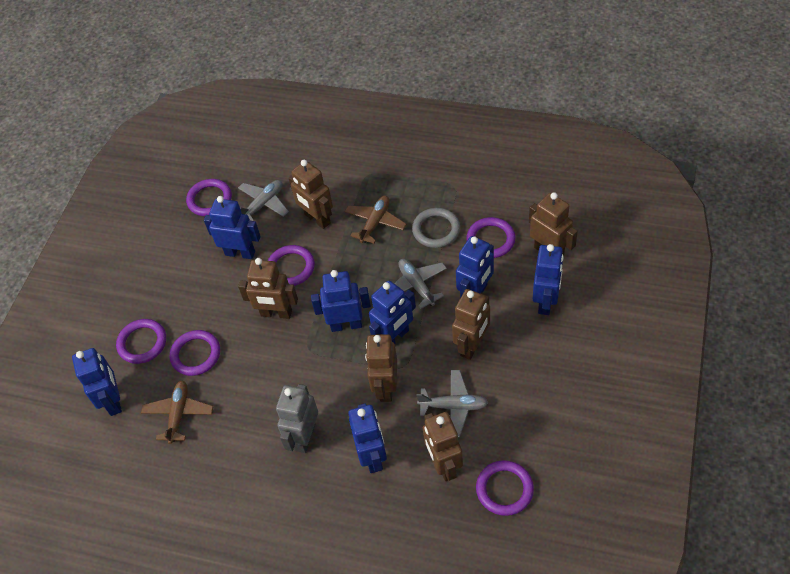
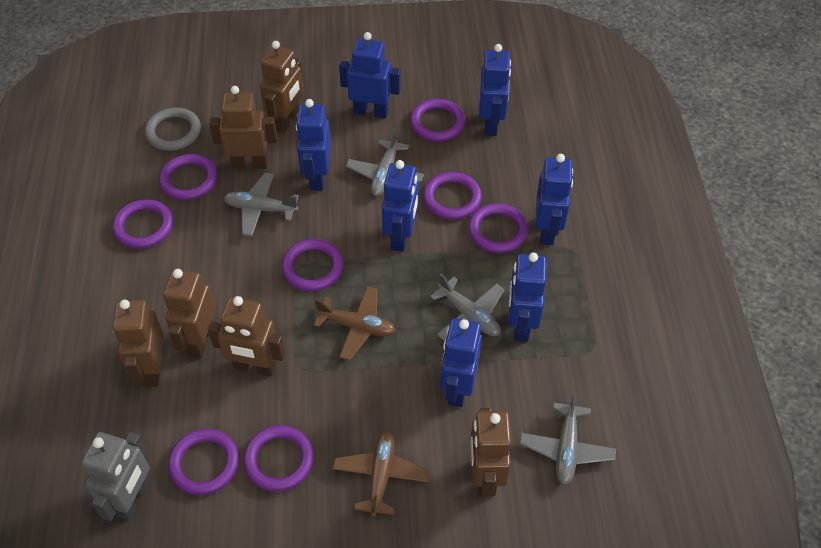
grey plane: 3 -> 4
purple ring: 6 -> 8

